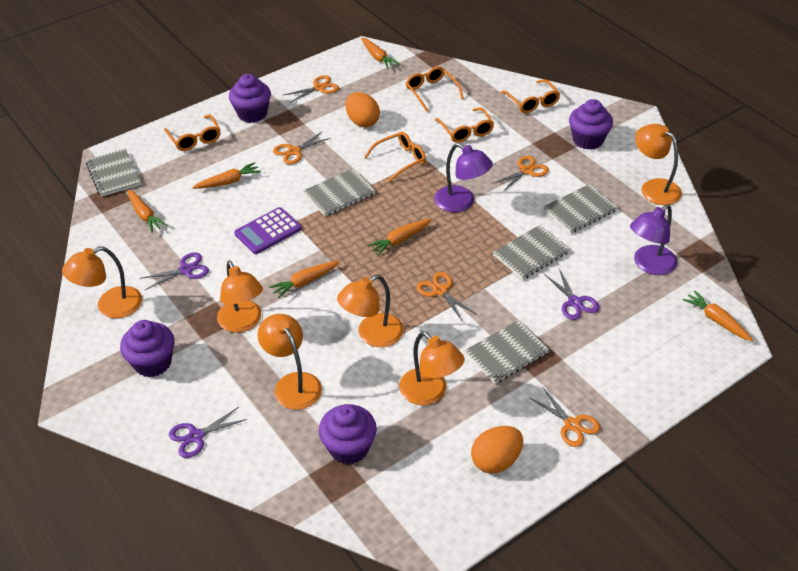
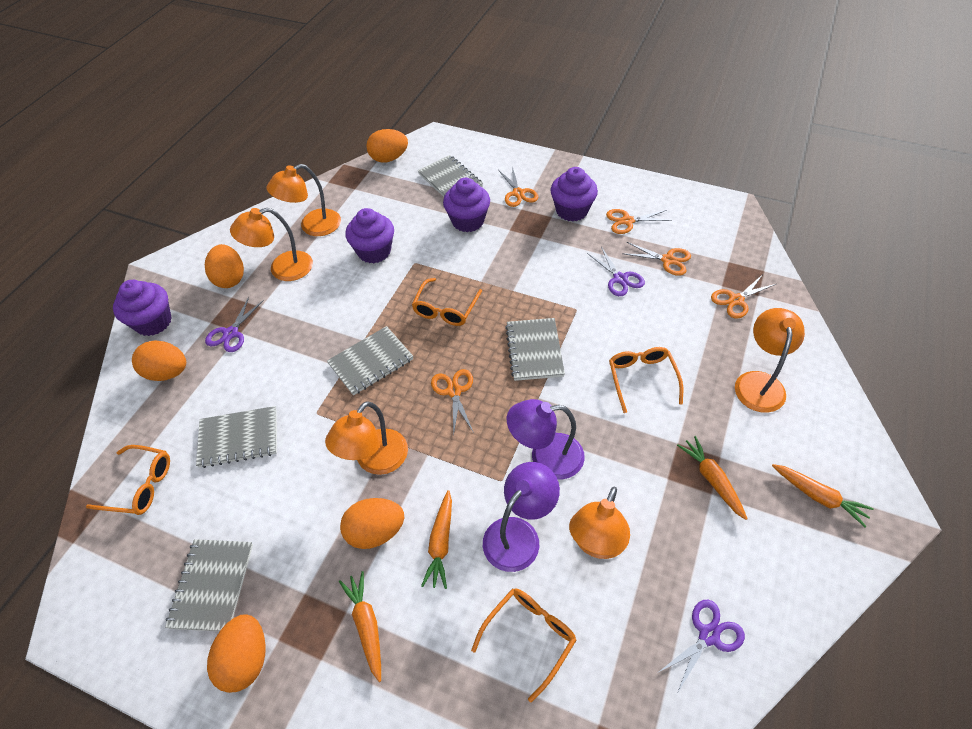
orange carrot: 6 -> 4
orange egg: 2 -> 5
orange glasses: 5 -> 4
orange lamp: 6 -> 5
purple calculator: 1 -> 0

